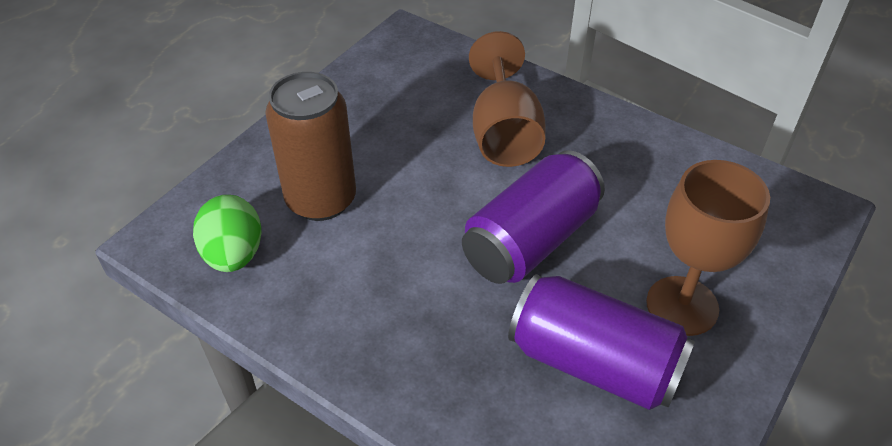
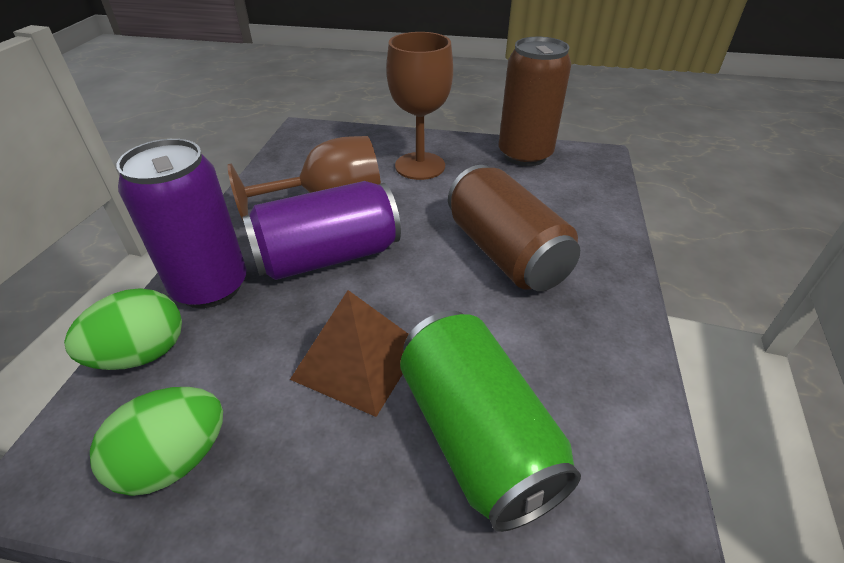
brown can: 1 -> 2
brown pyramid: 0 -> 1
green can: 0 -> 1
green egg: 1 -> 2

